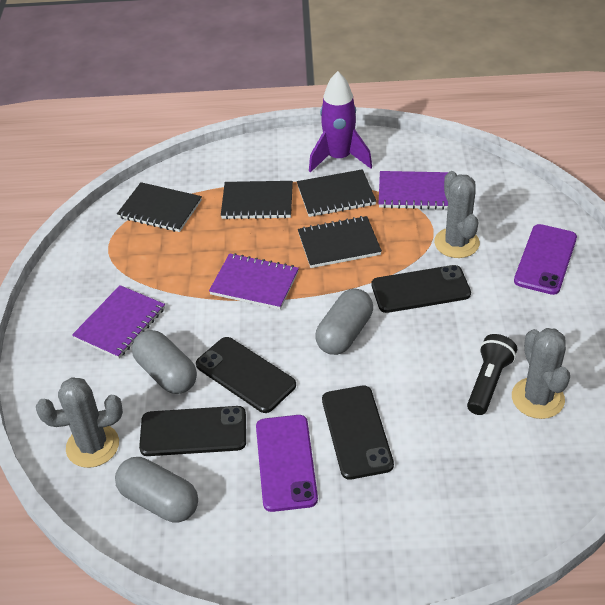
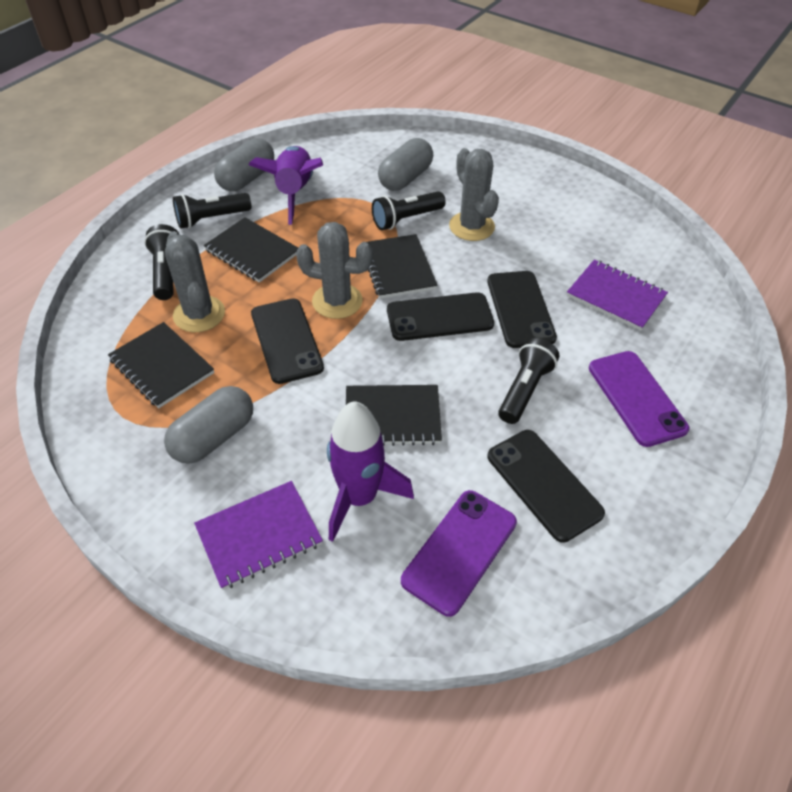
black flashlight: 1 -> 4
purple notebook: 3 -> 2
purple rocket: 1 -> 2

